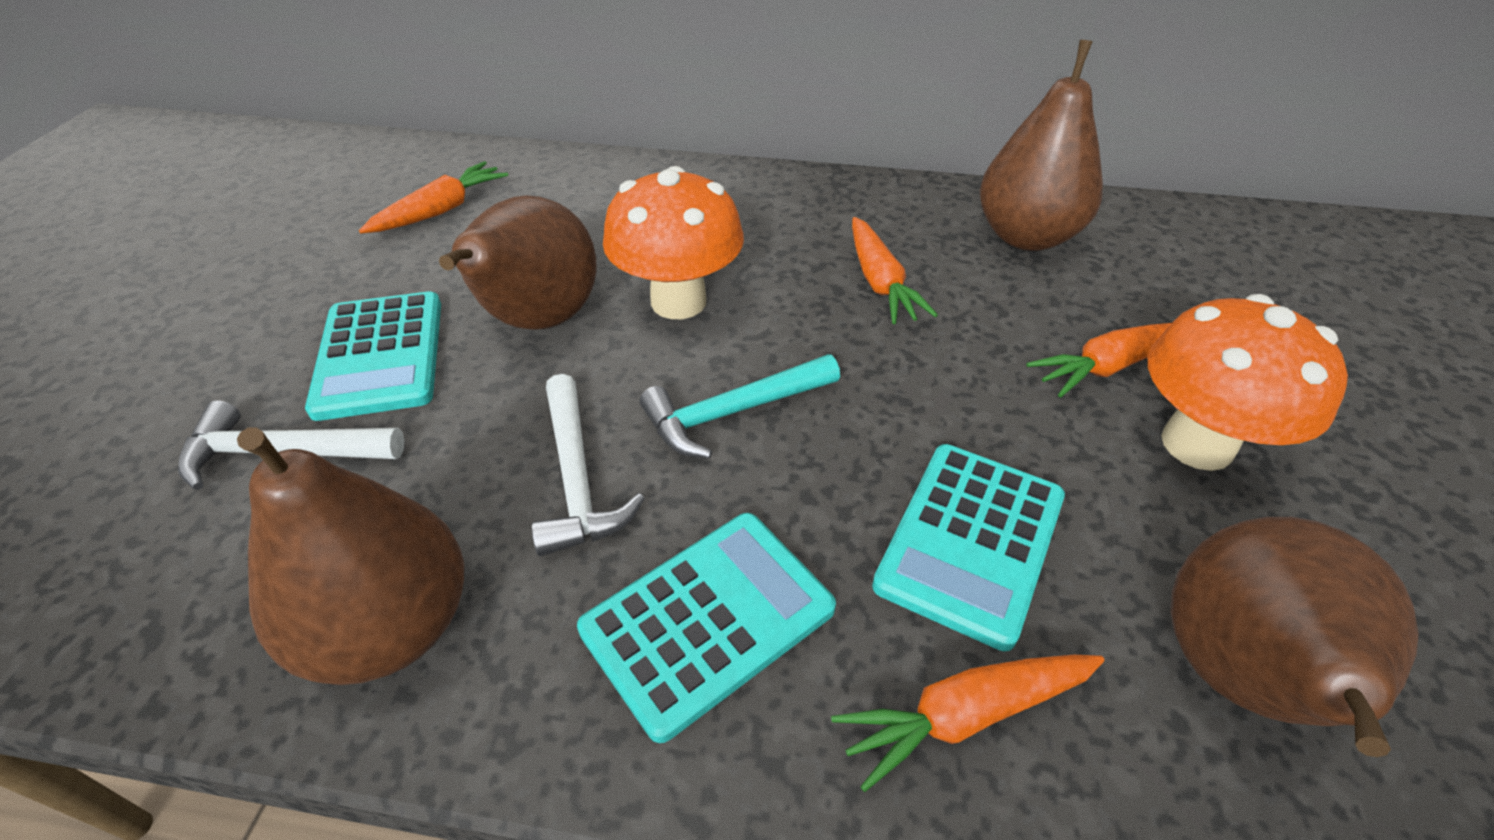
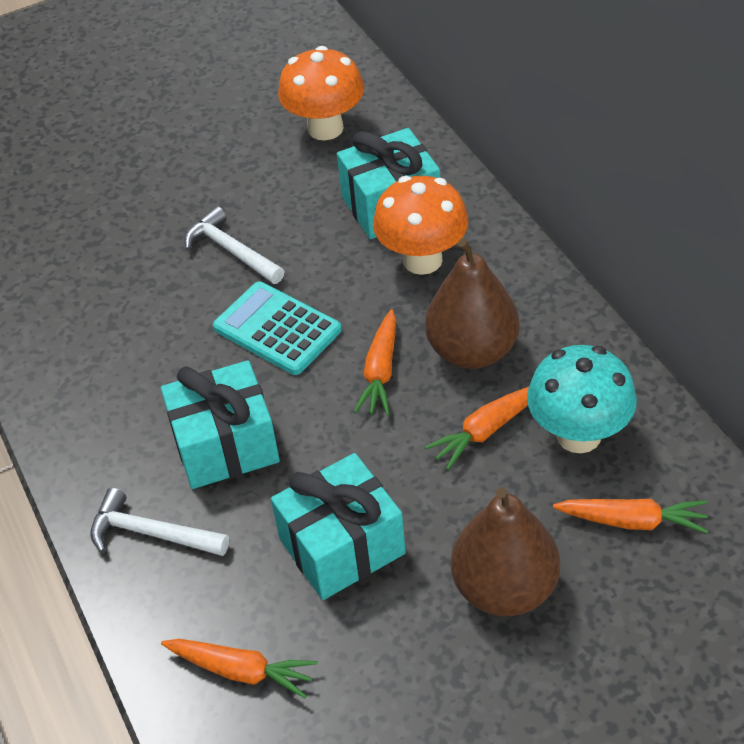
brown pear: 4 -> 2
turquoise calculator: 3 -> 1
turquoise gift: 0 -> 3
turquoise hammer: 1 -> 0
turquoise mushroom: 0 -> 1

